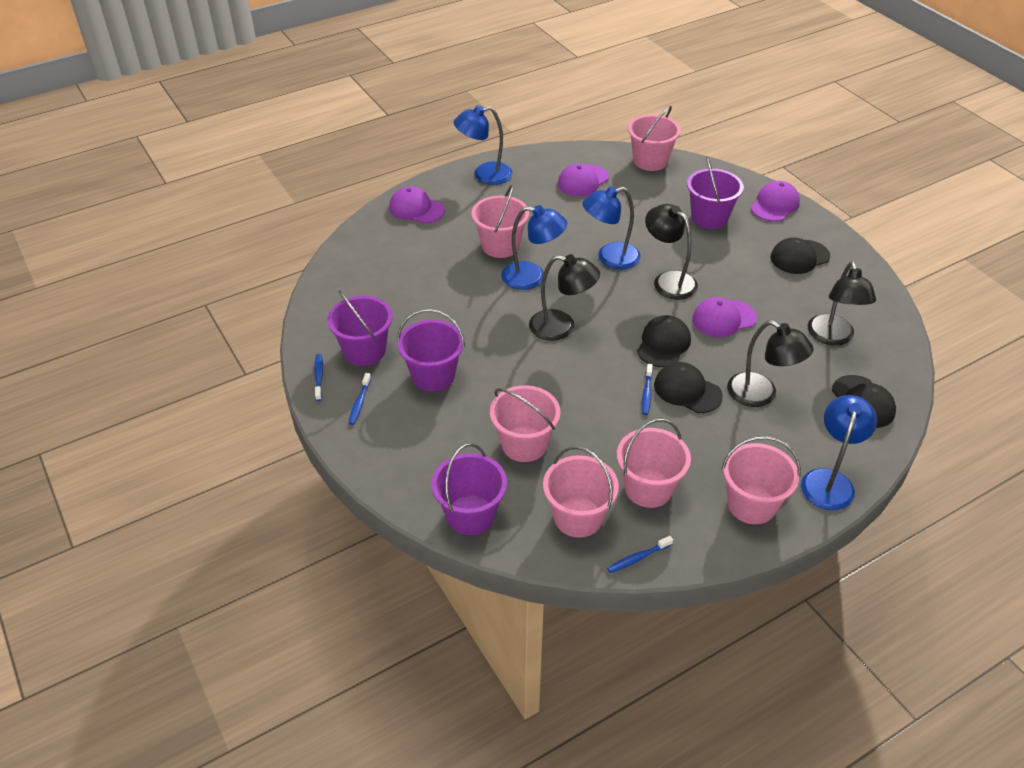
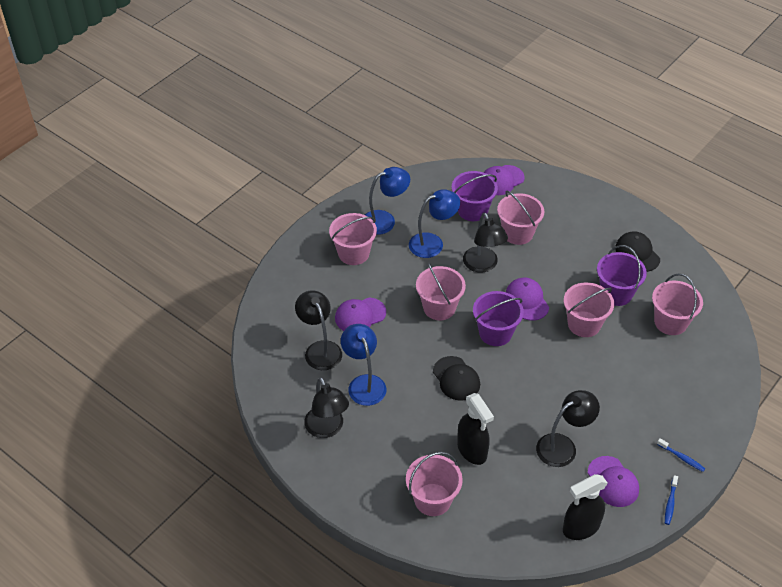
black cap: 4 -> 2
black spray bottle: 0 -> 2
blue lamp: 4 -> 3
blue toothbrush: 4 -> 2
purple bucket: 4 -> 3

